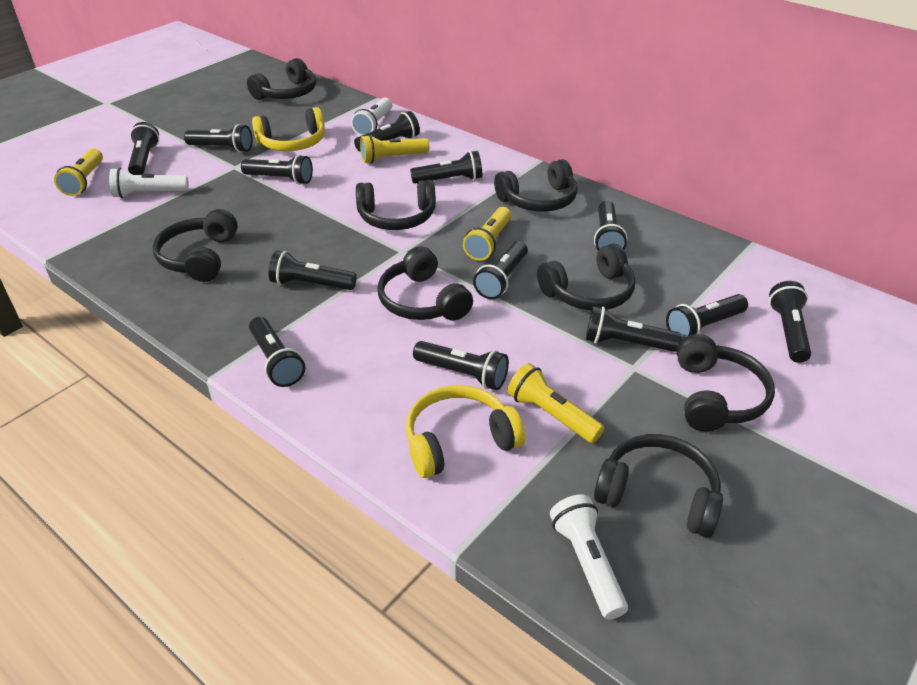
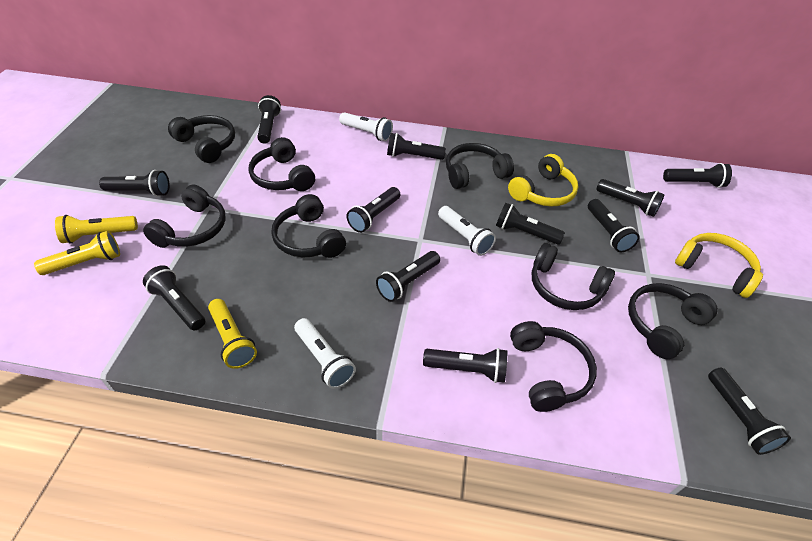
black flashlight: 13 -> 12
yellow flashlight: 4 -> 3

